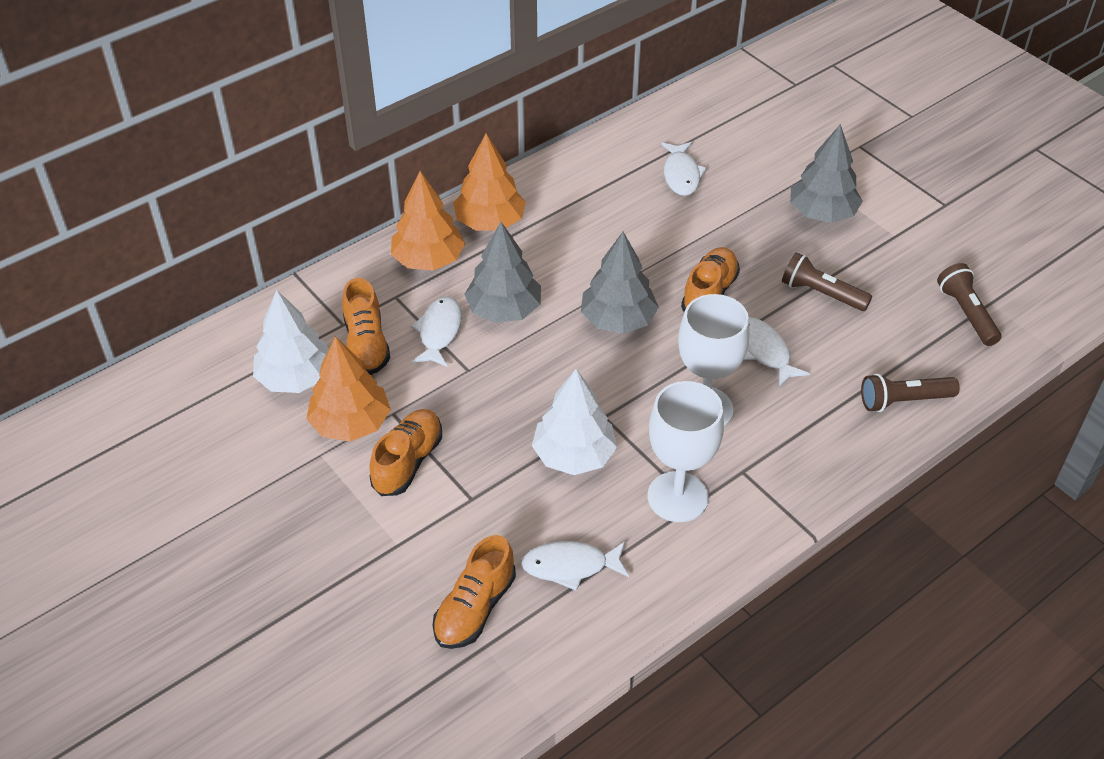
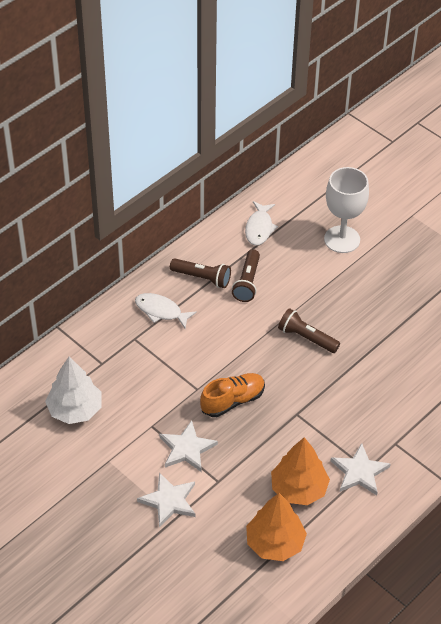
grey tree: 3 -> 0
orange shoe: 4 -> 1
orange tree: 3 -> 2
white fish: 4 -> 2
white goblet: 2 -> 1
white star: 0 -> 3
white tree: 2 -> 1

